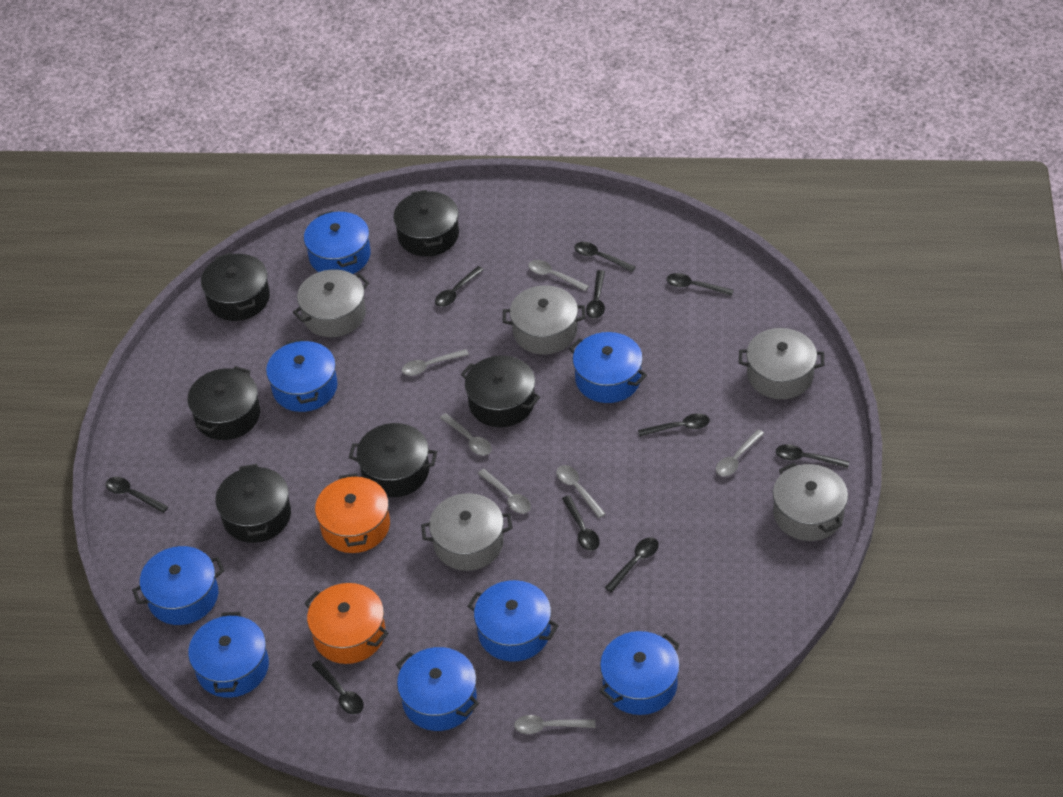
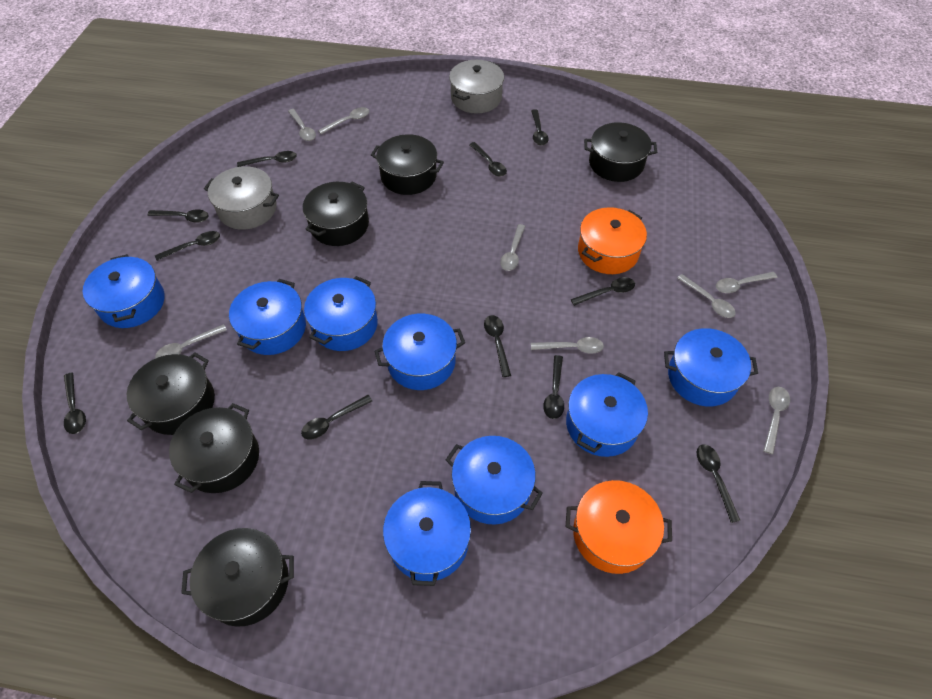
black spoon: 10 -> 11
grey pot: 5 -> 2
grey spoon: 7 -> 8

